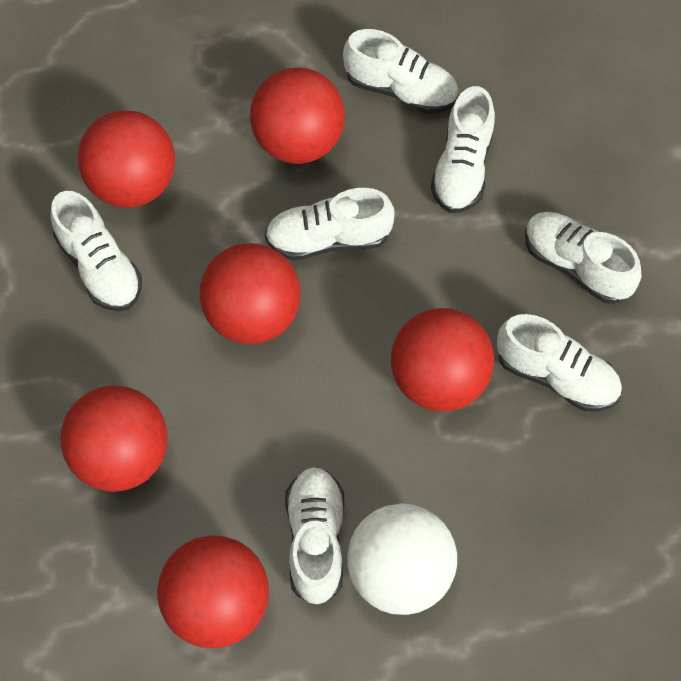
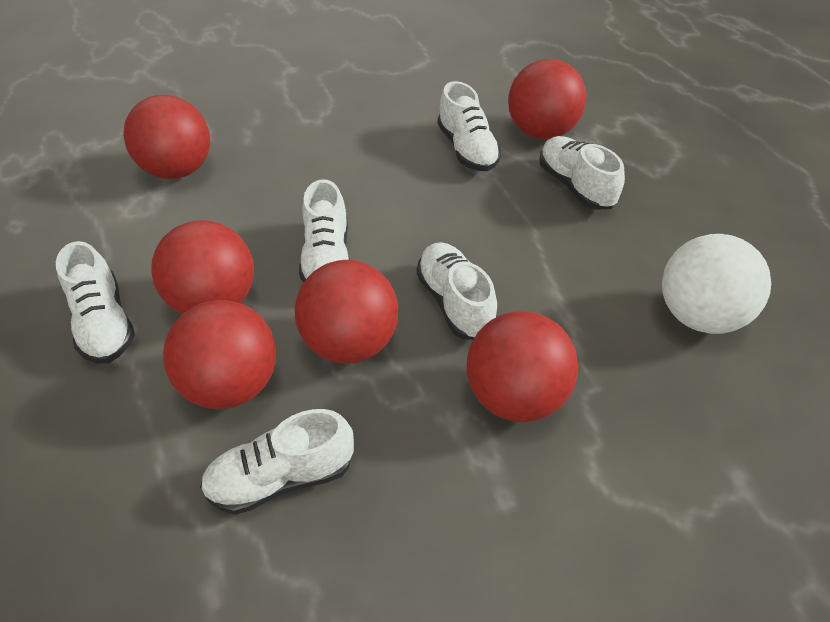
white shoe: 7 -> 6

